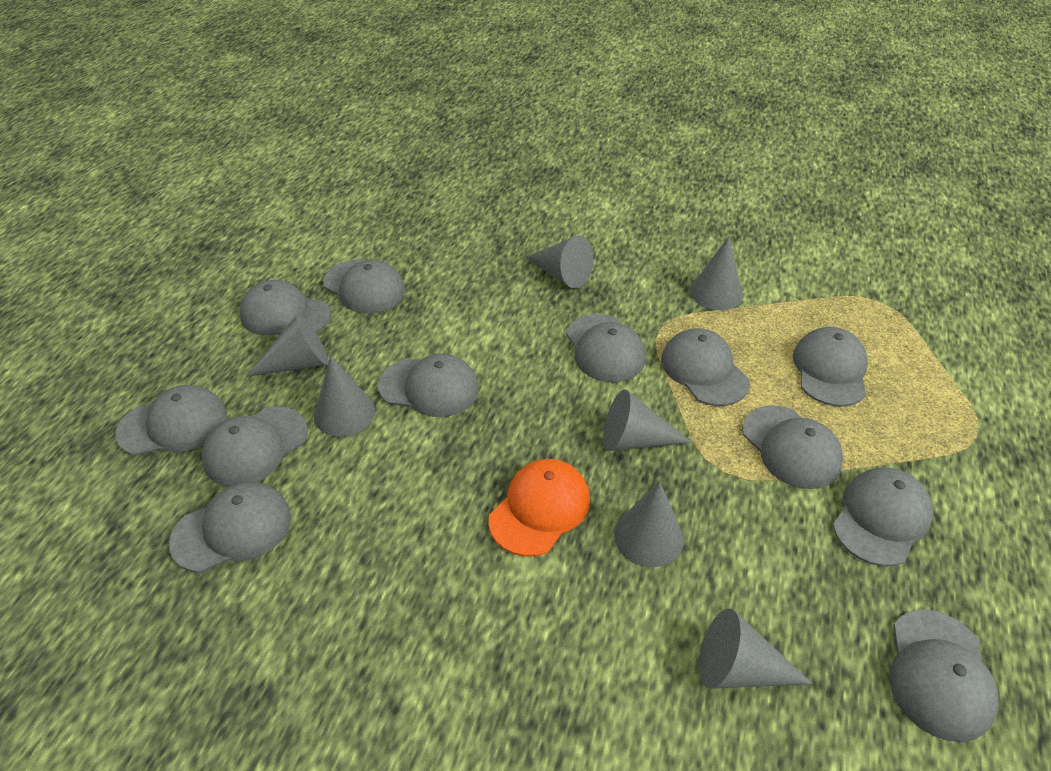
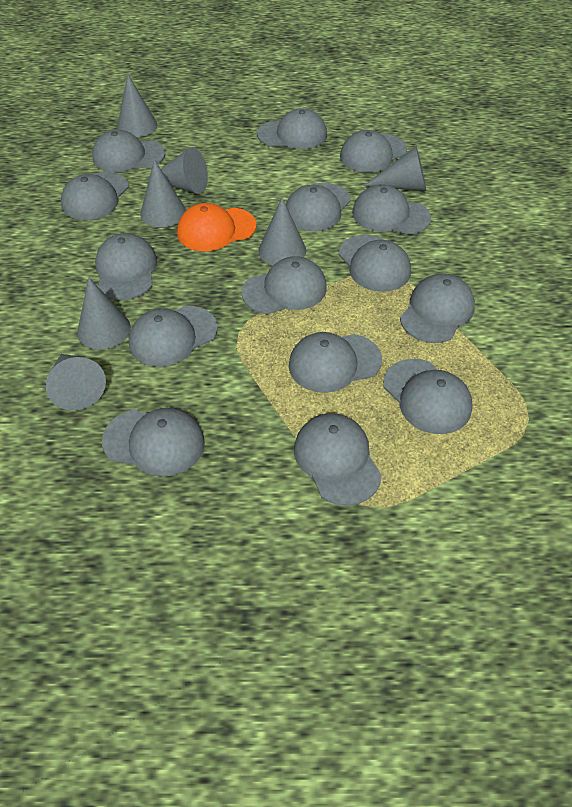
grey cap: 12 -> 15

